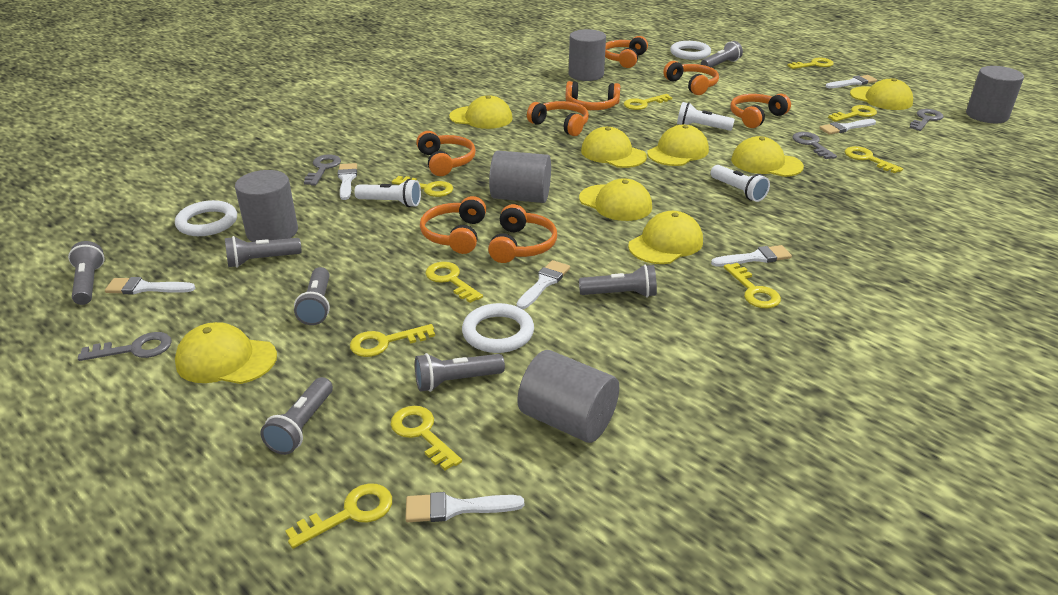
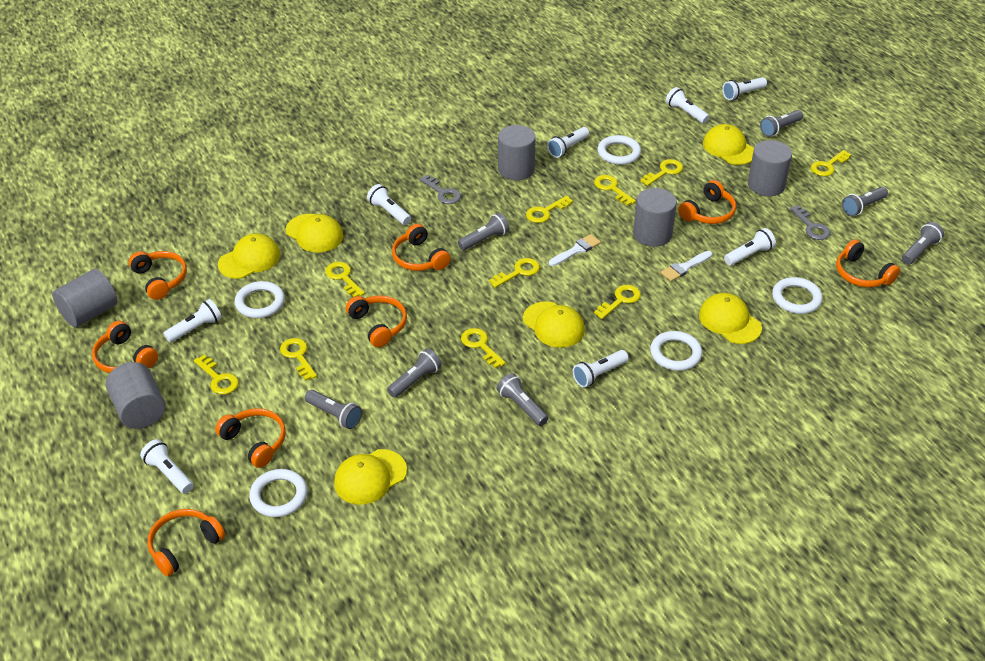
grey key: 4 -> 2
white brush: 7 -> 2
white flashlight: 3 -> 8
white ring: 3 -> 5
yellow cap: 8 -> 6

